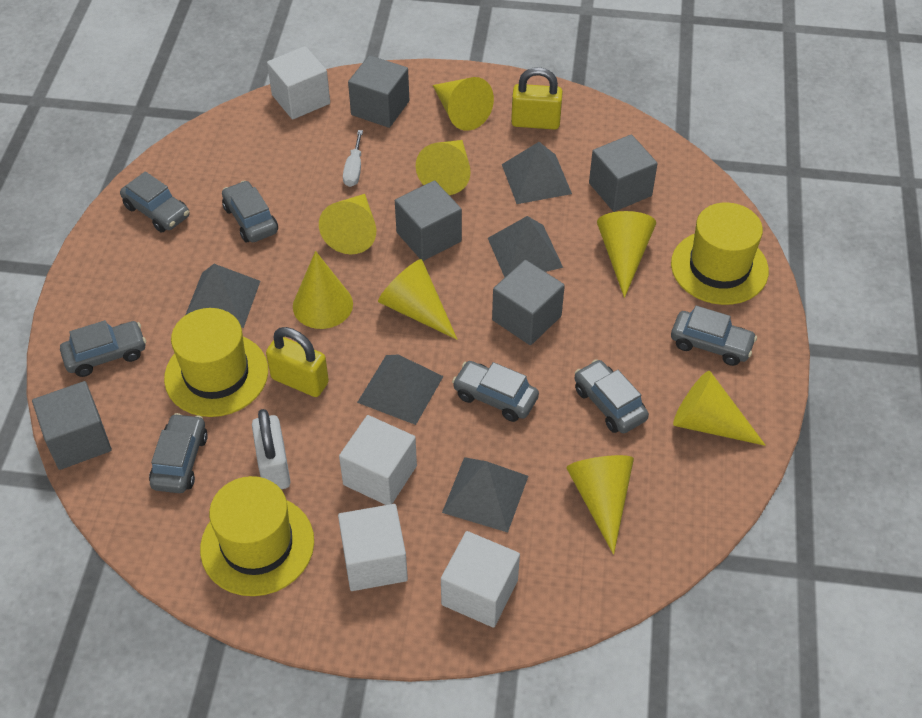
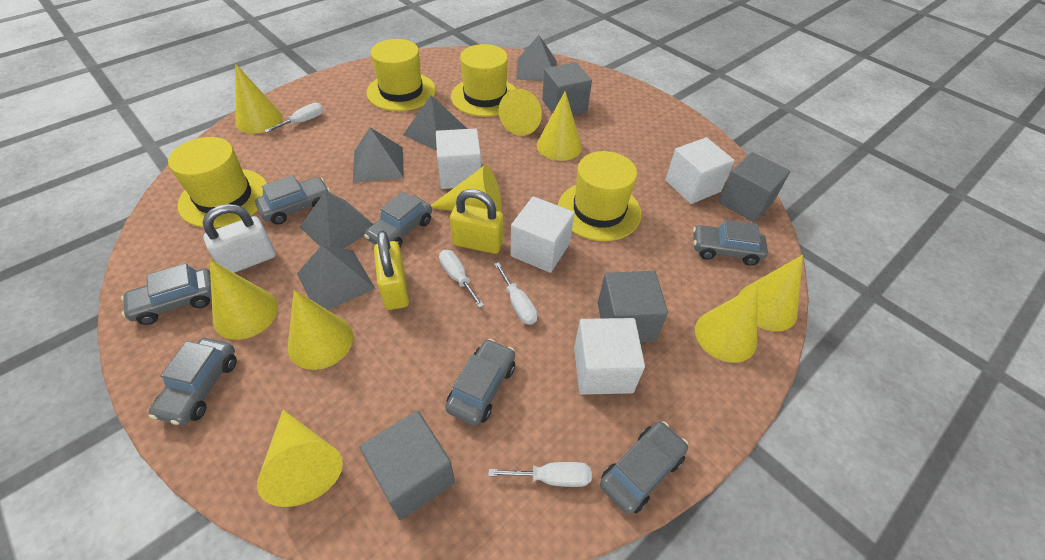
grey cube: 5 -> 4
white screwdriver: 1 -> 4
yellow cone: 8 -> 9
yellow hat: 3 -> 4

